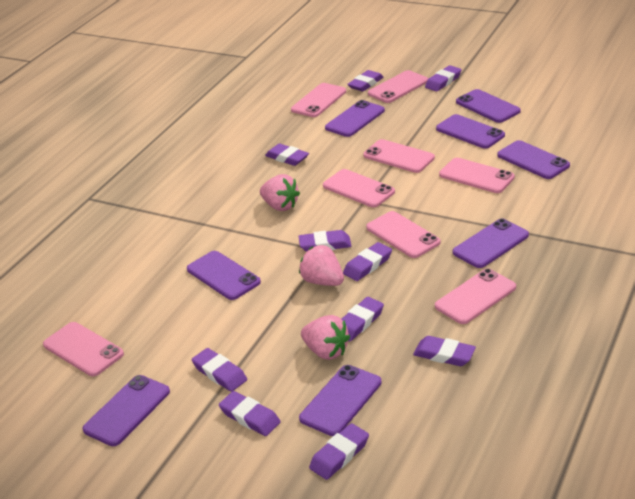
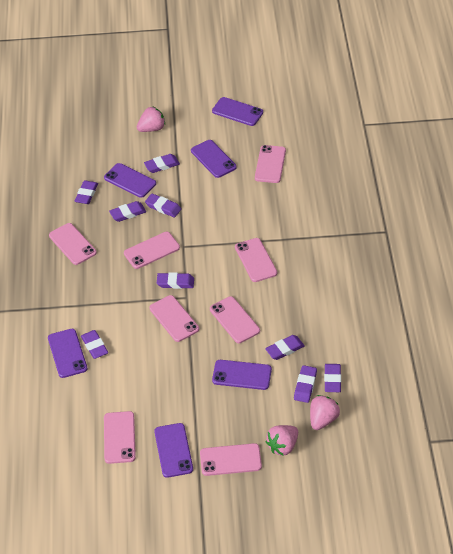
purple eraser: 10 -> 9
purple phone: 8 -> 6

